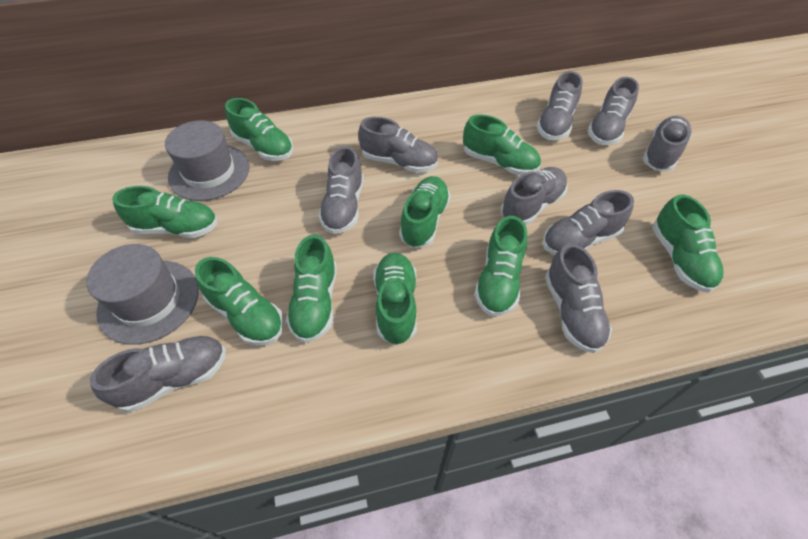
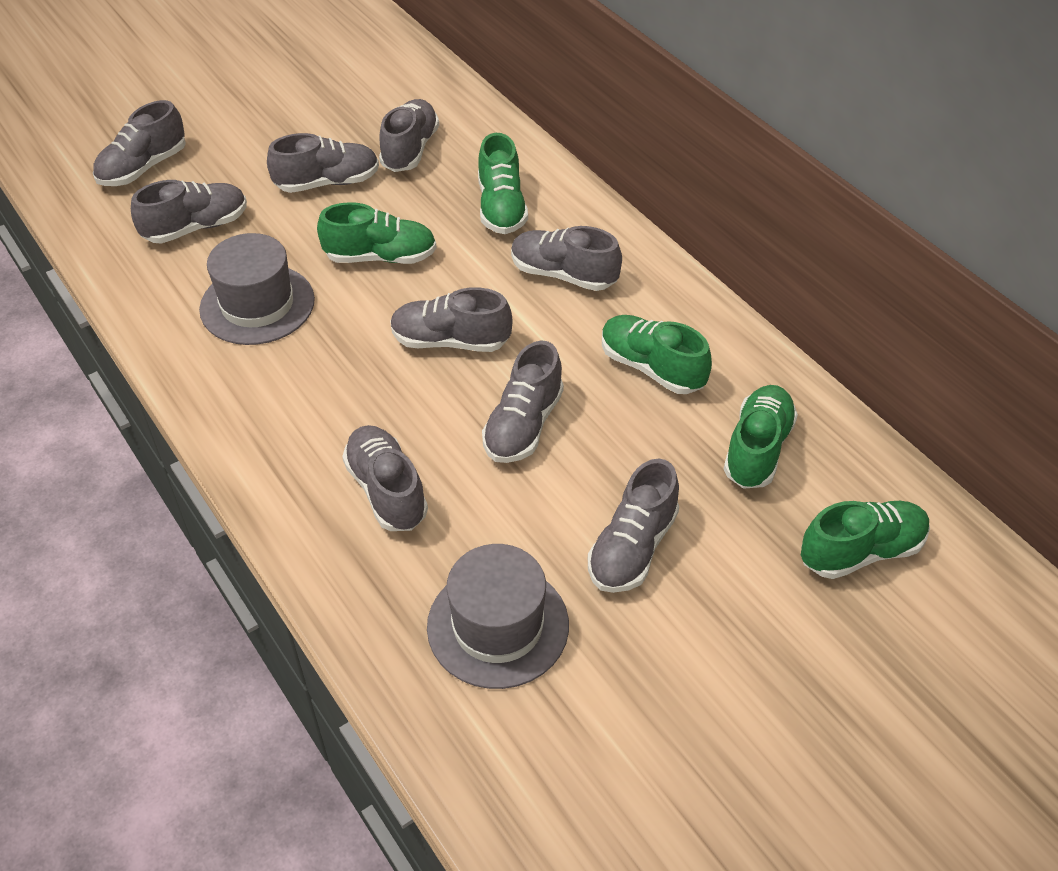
green shoe: 9 -> 5

